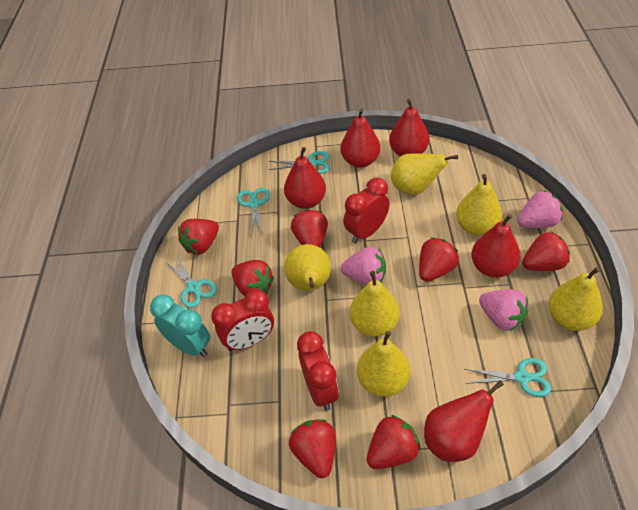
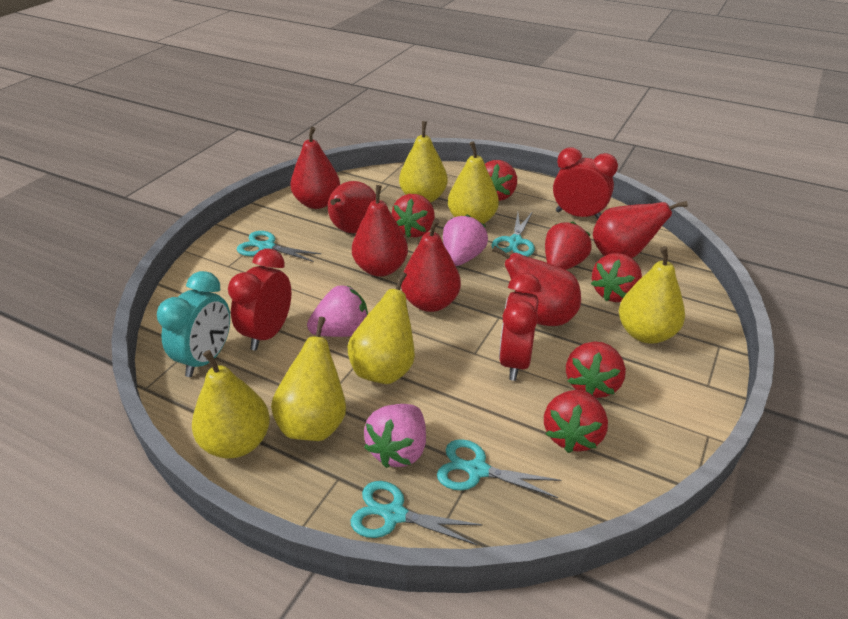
red pear: 5 -> 6
red strawberry: 7 -> 6

